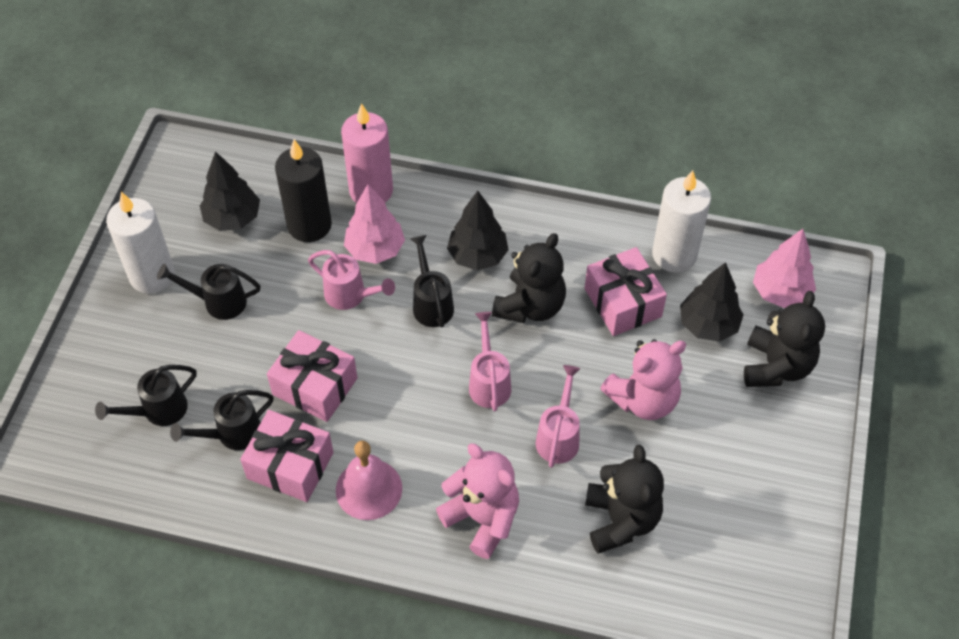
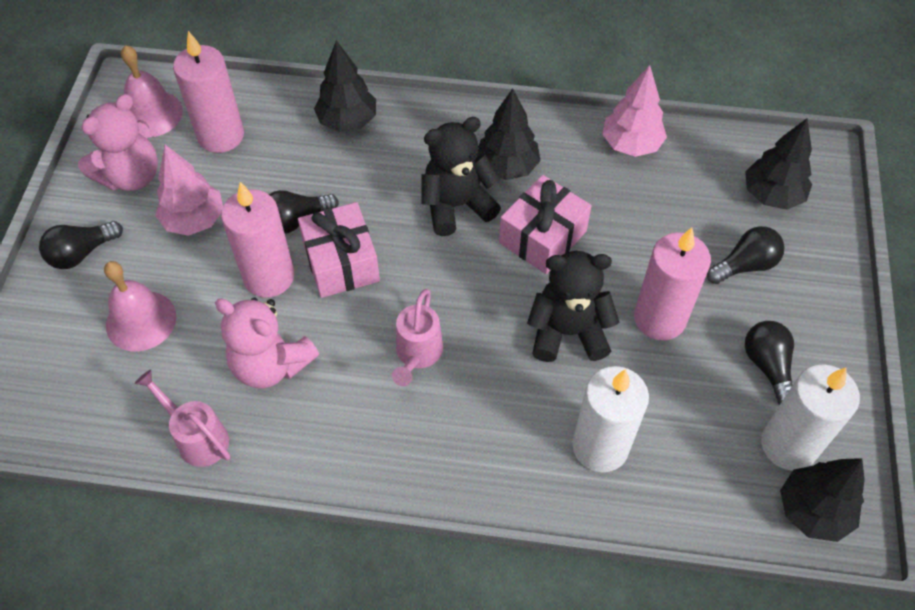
black candle: 1 -> 0
black light bulb: 0 -> 4
black teddy bear: 3 -> 2
black tree: 3 -> 4
black watering can: 4 -> 0
pink bell: 1 -> 2
pink candle: 1 -> 3
pink gift: 3 -> 2
pink watering can: 3 -> 2

